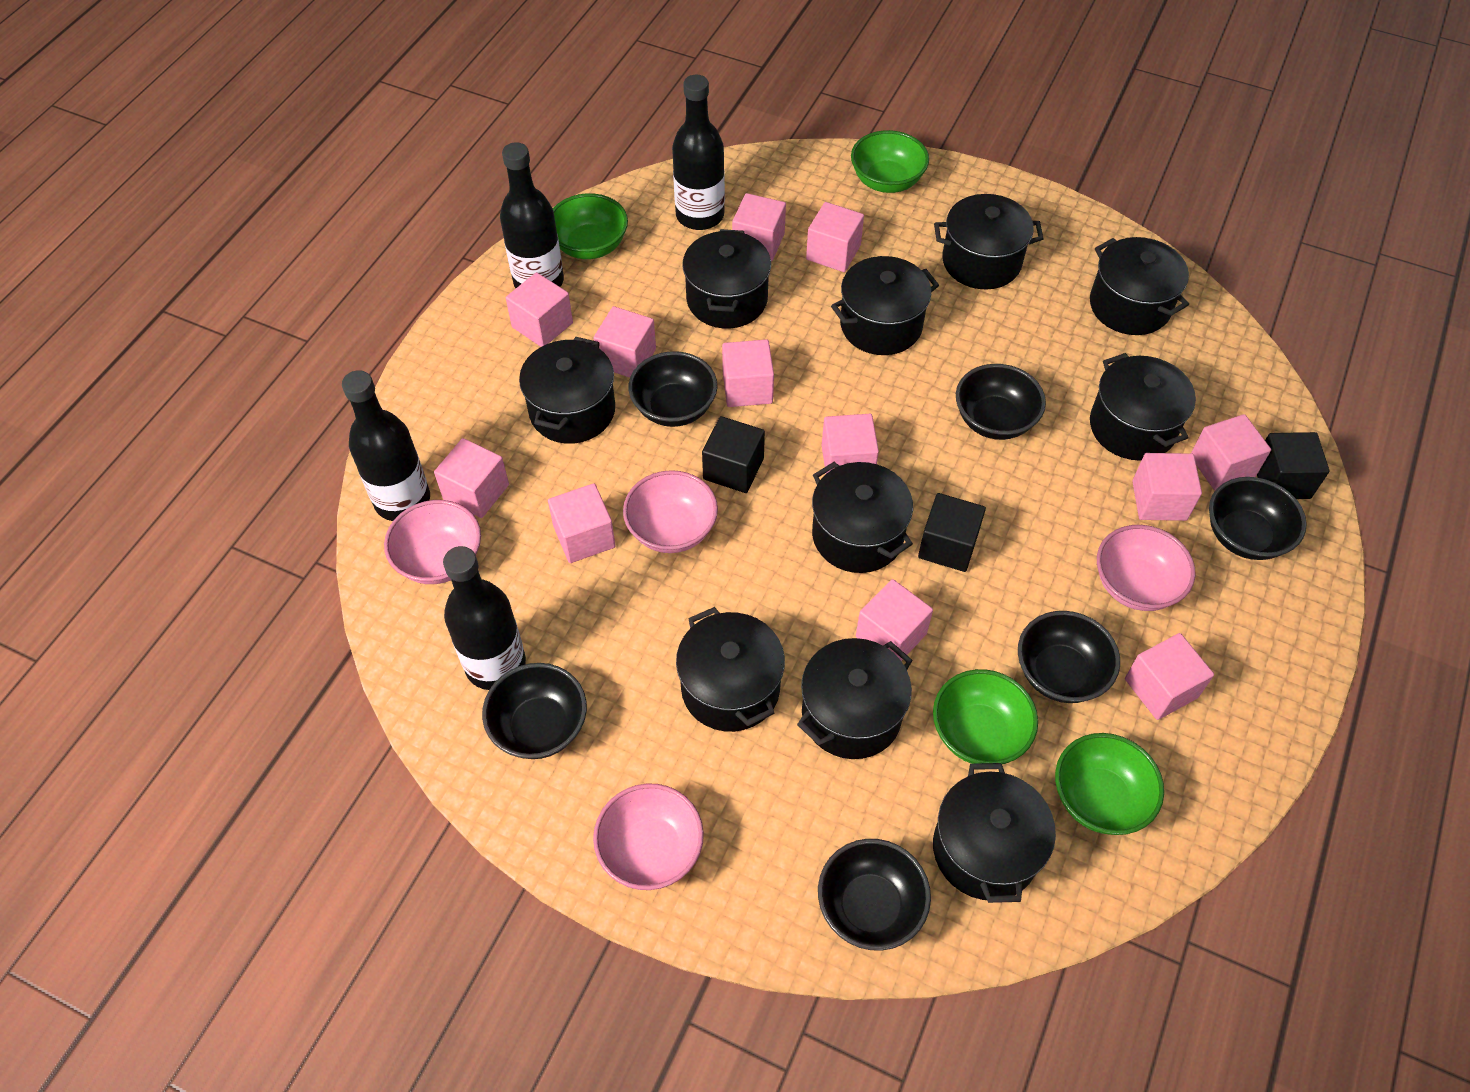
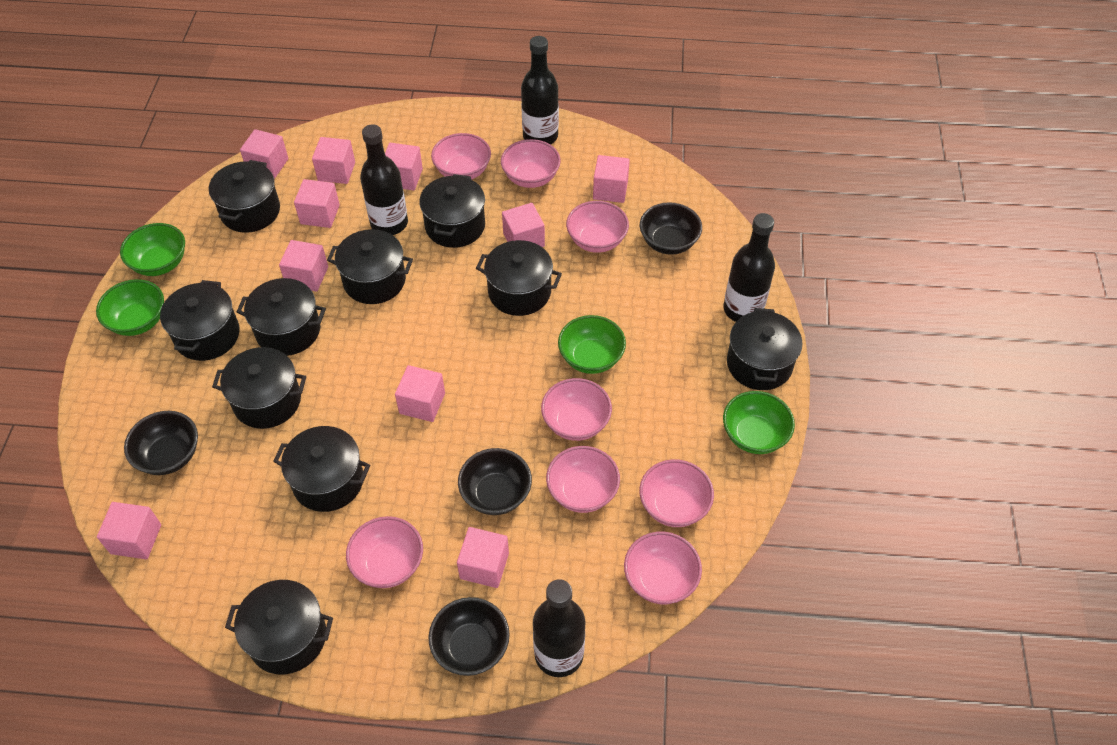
black bowl: 6 -> 4
black cube: 3 -> 0
pink bowl: 4 -> 8
pink cube: 12 -> 10

